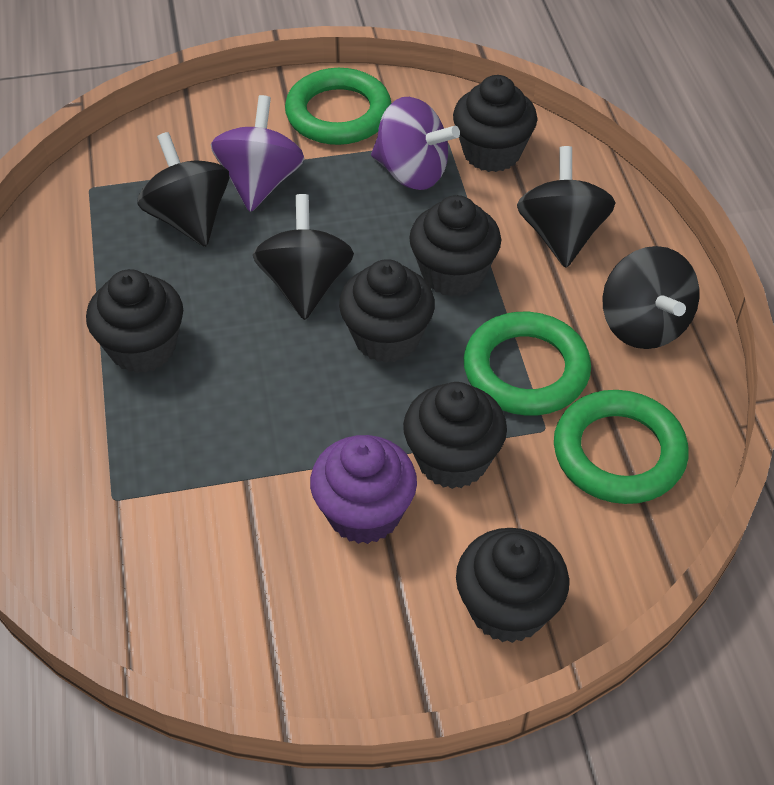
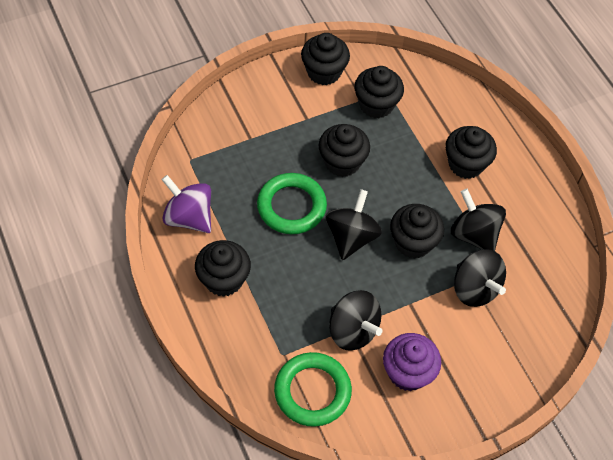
green ring: 3 -> 2
purple spinning top: 2 -> 1

